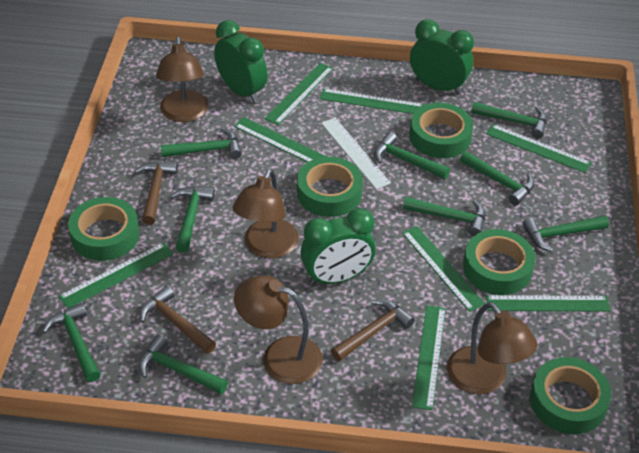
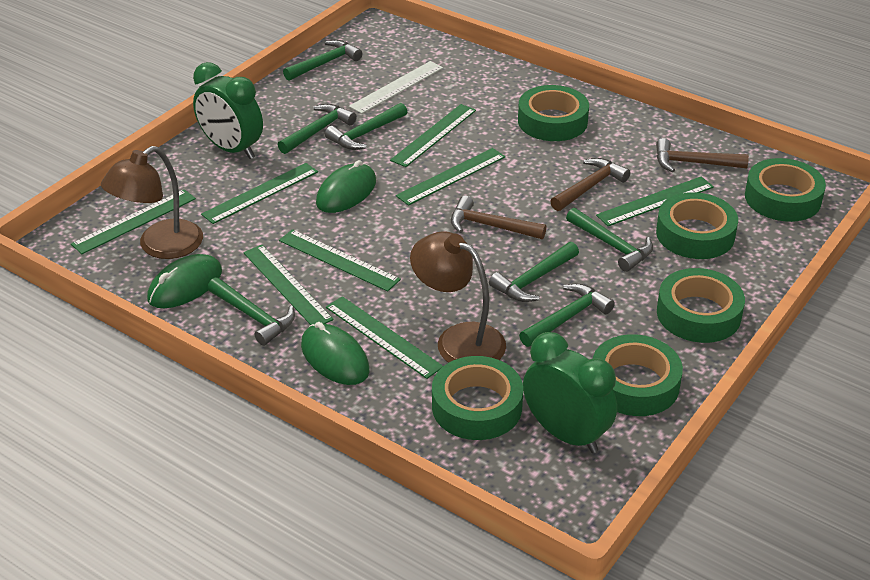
brown lamp: 4 -> 2
green clock: 3 -> 2
green hammer: 9 -> 7
green mouse: 0 -> 3
green tape: 5 -> 6

